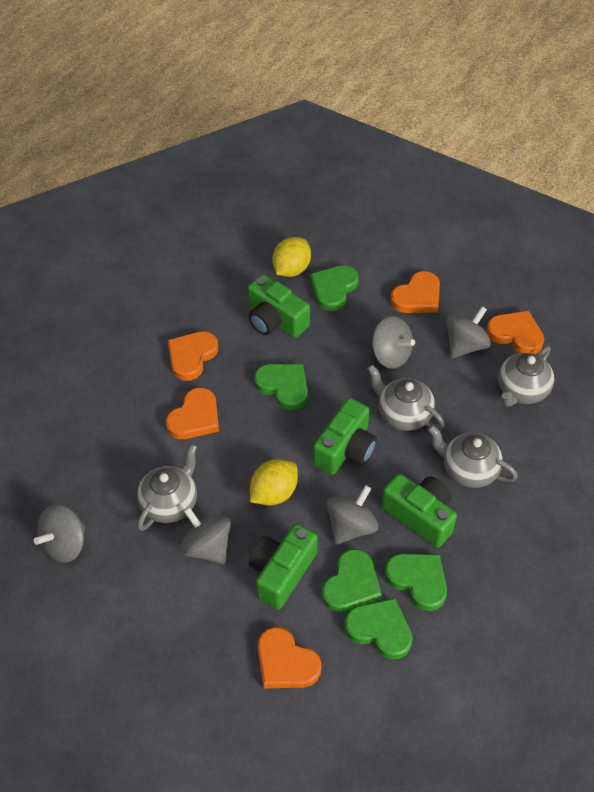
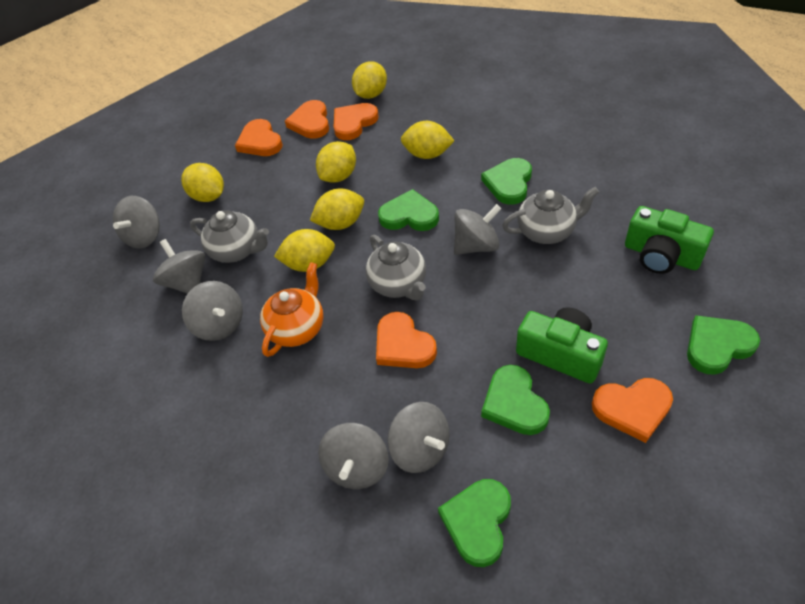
green camera: 4 -> 2
grey spinning top: 5 -> 6
grey teapot: 4 -> 3
orange teapot: 0 -> 1
yellow lemon: 2 -> 6

